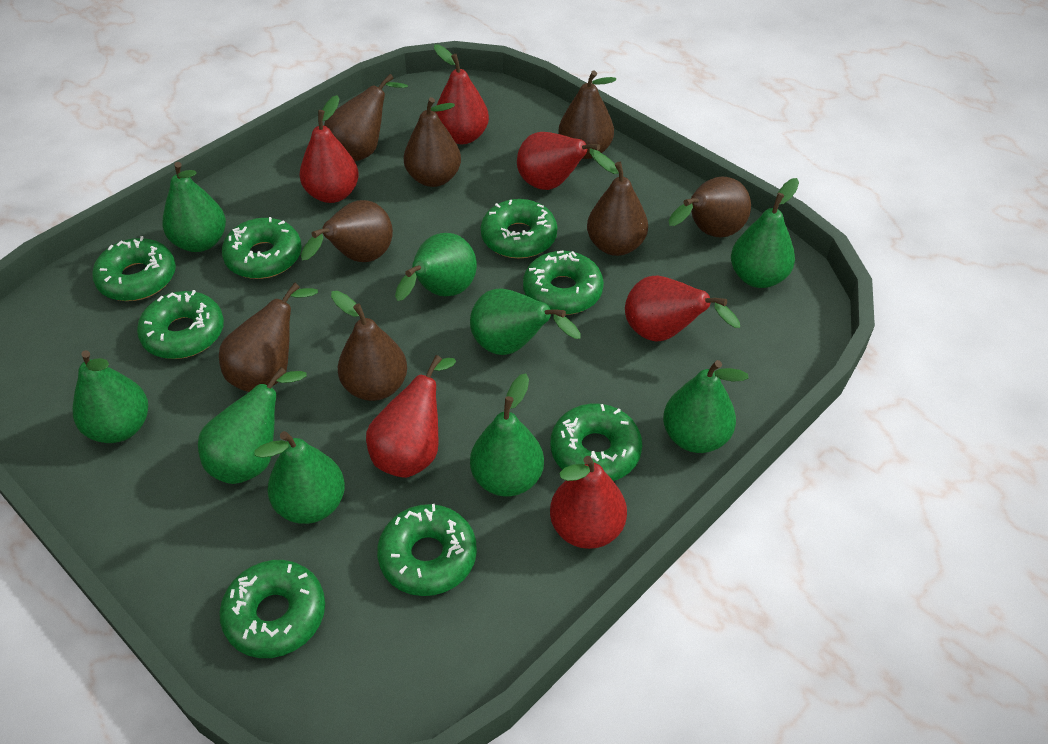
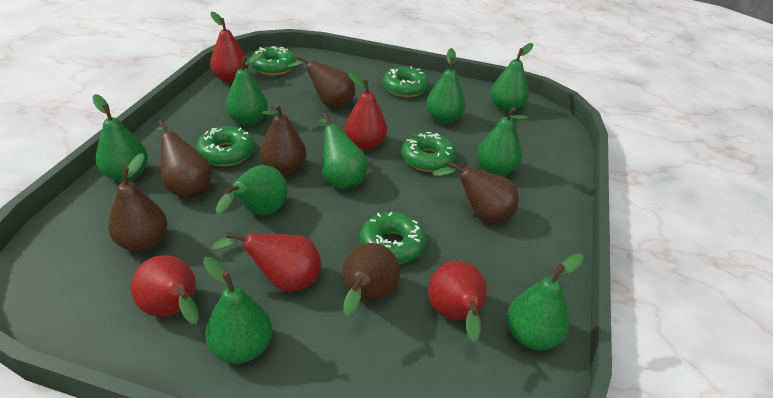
brown pear: 8 -> 6
green donut: 8 -> 5
red pear: 6 -> 5

